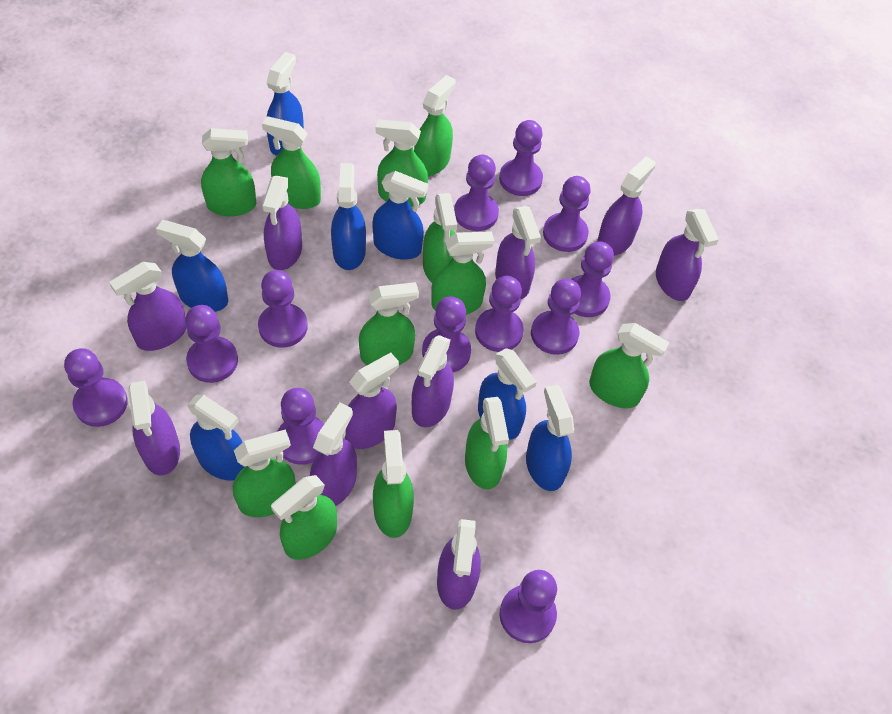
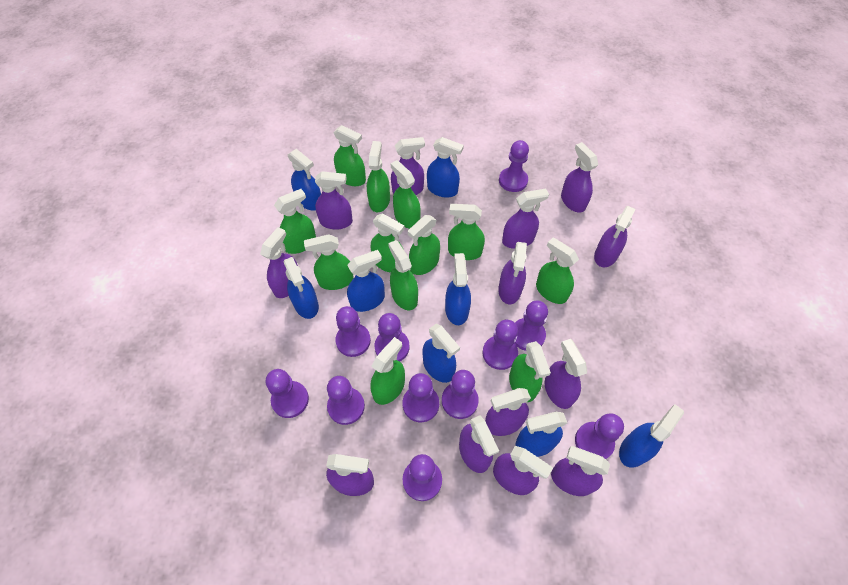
blue spray bottle: 7 -> 8
purple pawn: 12 -> 11
purple spray bottle: 10 -> 13

